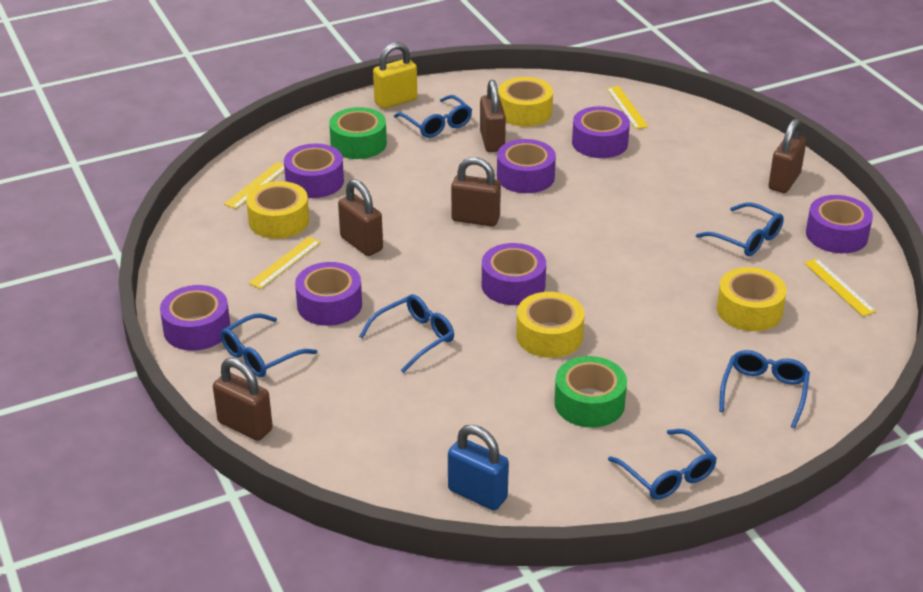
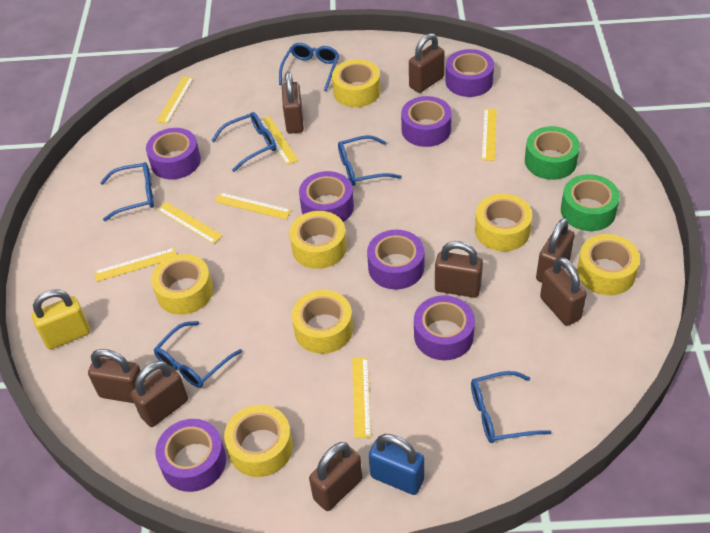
brown padlock: 5 -> 8
yellow ruler: 4 -> 7
yellow tape: 4 -> 7

